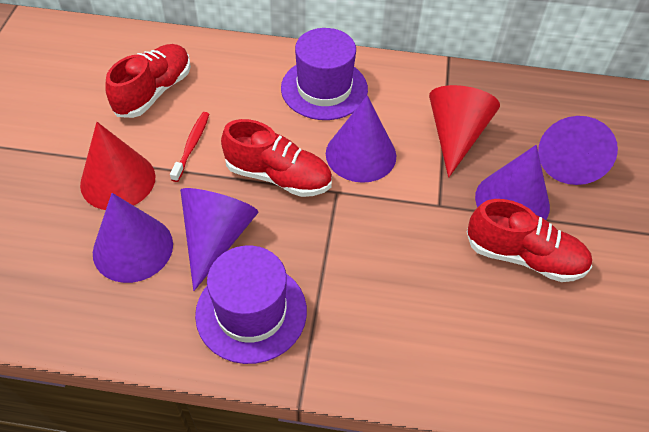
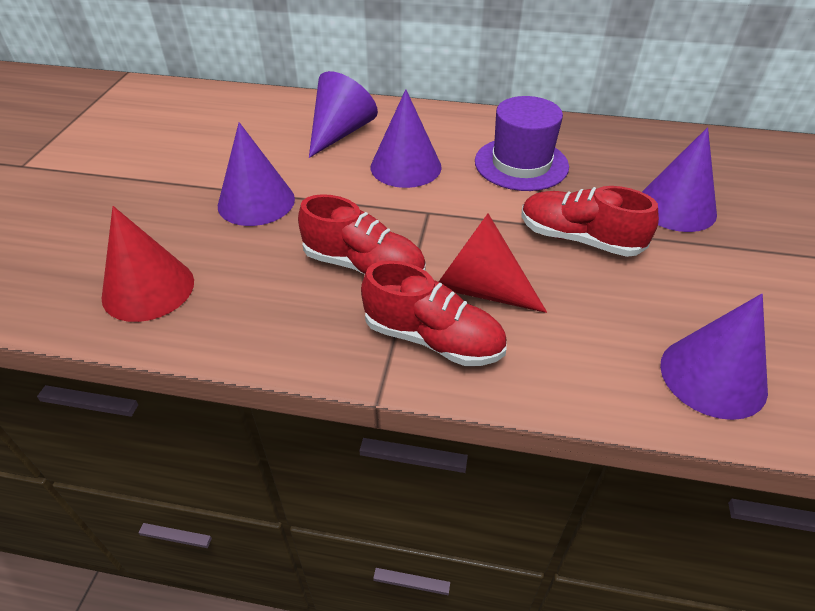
purple hat: 2 -> 1
red toothbrush: 1 -> 0

